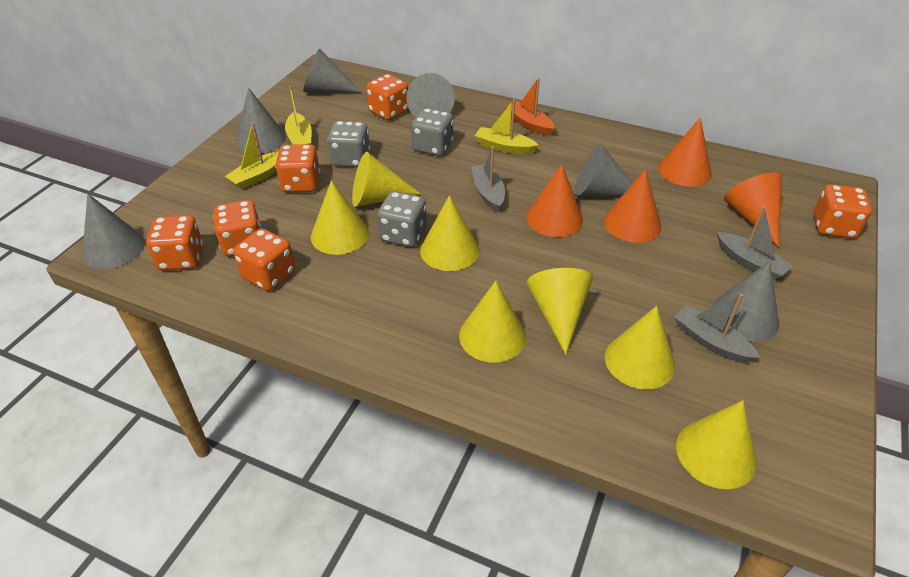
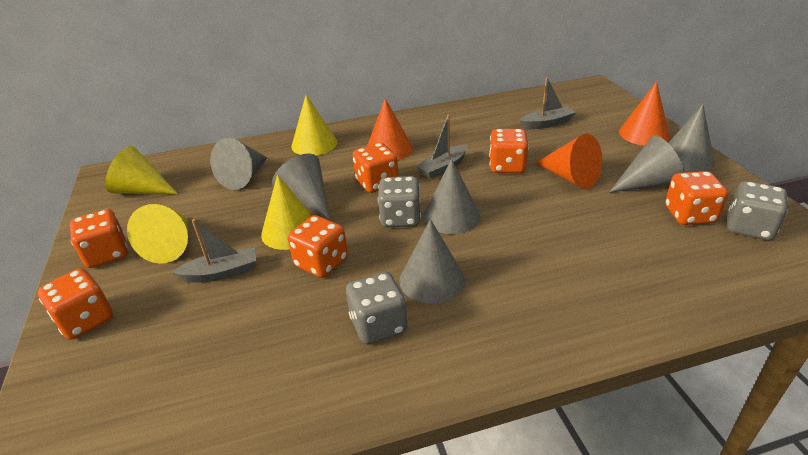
orange boat: 1 -> 0
orange cone: 4 -> 3
yellow boat: 3 -> 0
yellow cone: 7 -> 4

